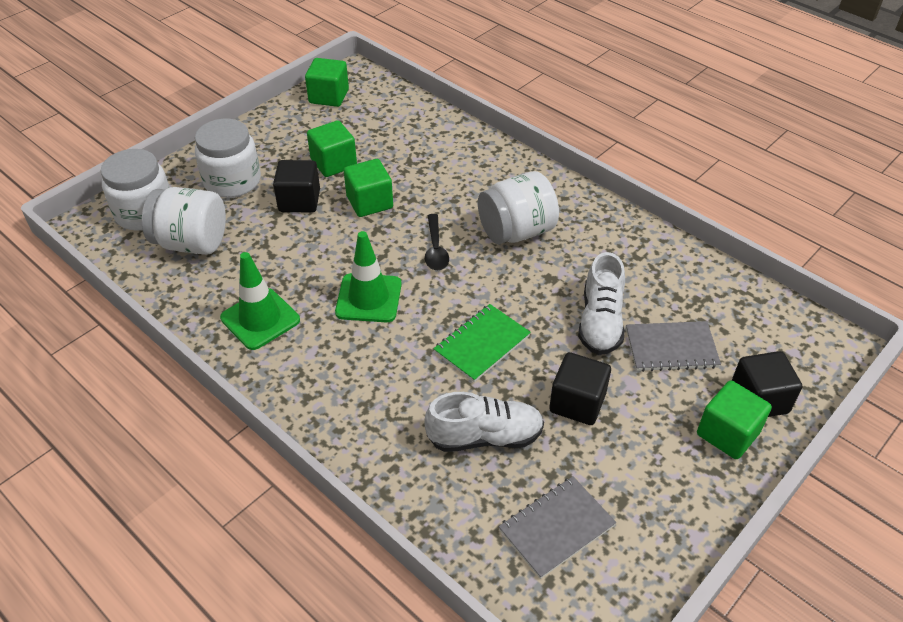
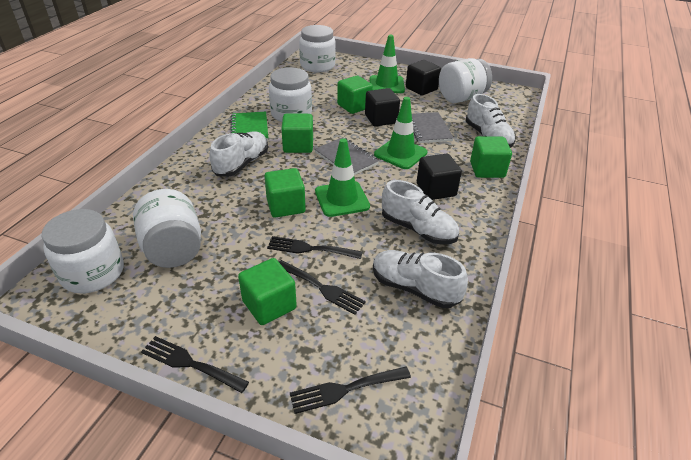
black fork: 0 -> 4
black spoon: 1 -> 0
green cube: 4 -> 5
green traffic cone: 2 -> 3
white jar: 4 -> 5
white shoe: 2 -> 4

